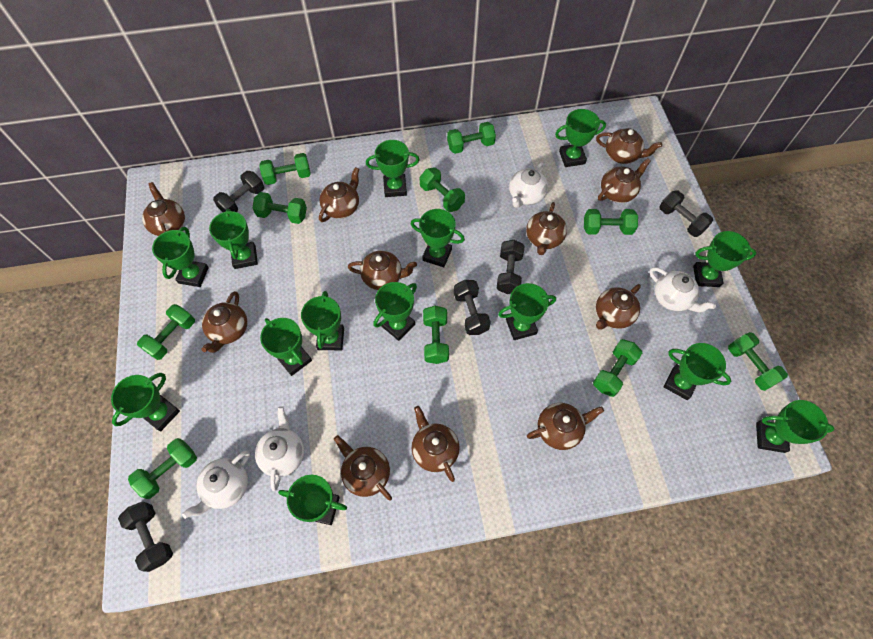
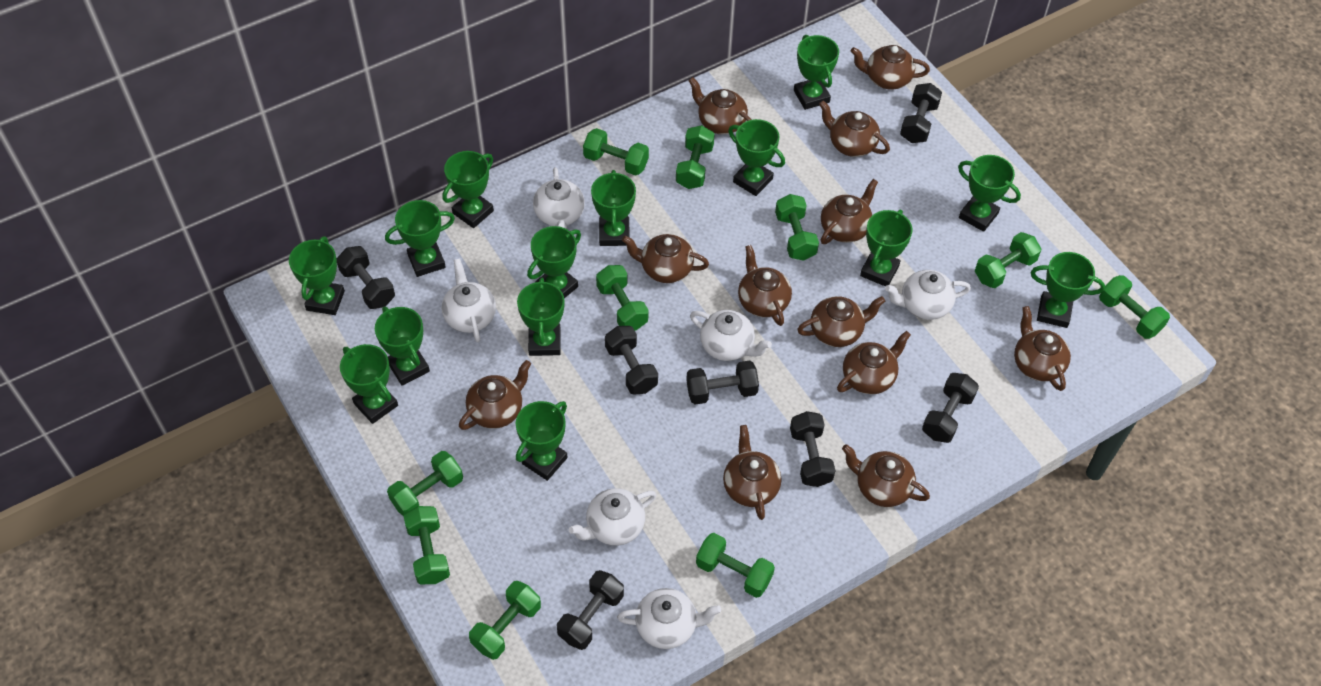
black dumbbell: 5 -> 7
brown teapot: 11 -> 12
white teapot: 4 -> 6

